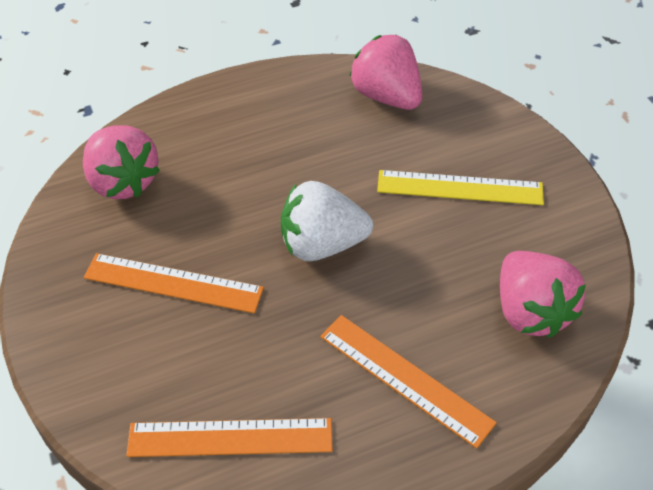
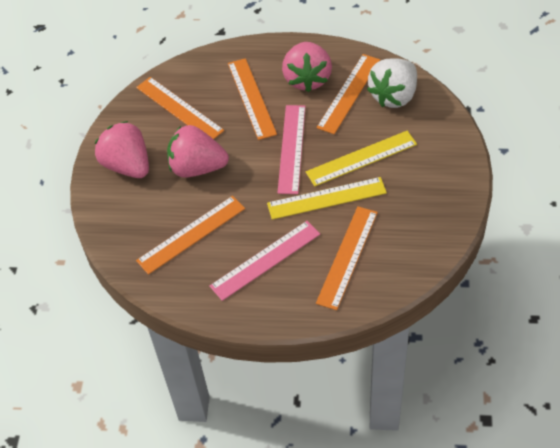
orange ruler: 3 -> 5
pink ruler: 0 -> 2
yellow ruler: 1 -> 2

